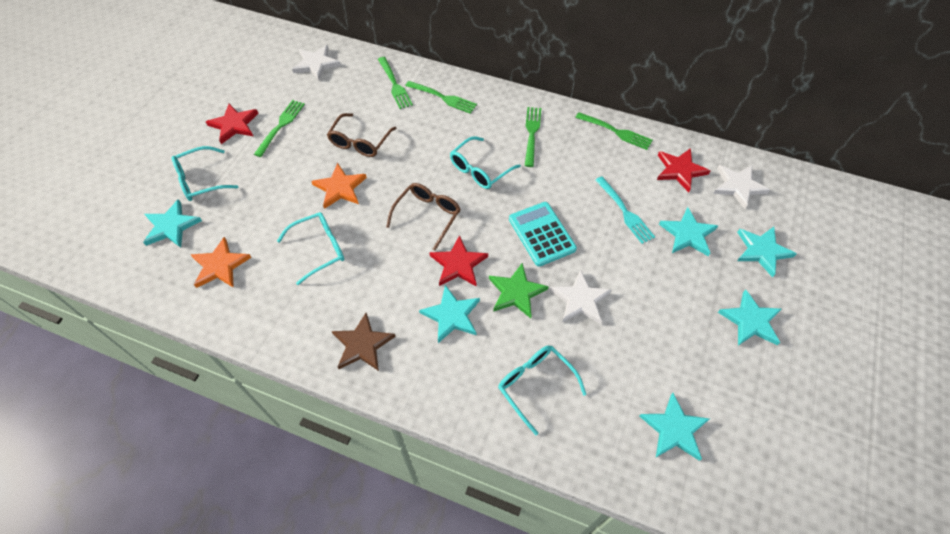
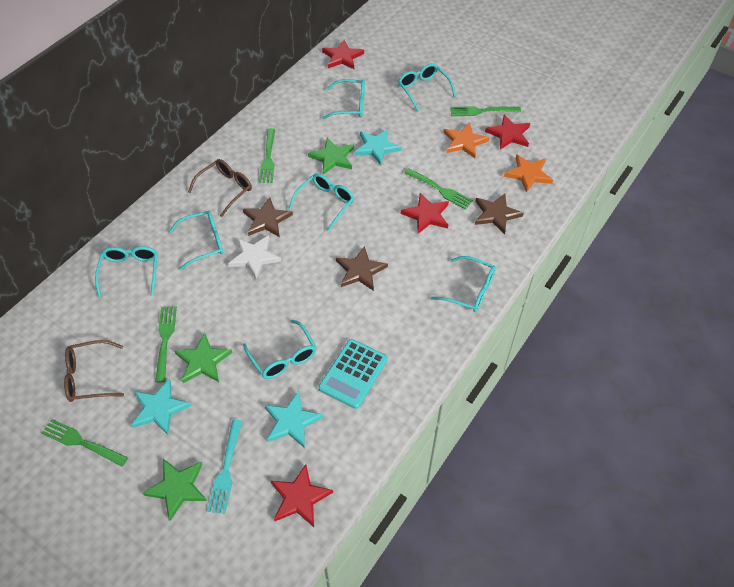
brown star: 1 -> 3
green star: 1 -> 3
red star: 3 -> 4
turquoise glasses: 4 -> 7
turquoise star: 6 -> 3
white star: 3 -> 1

